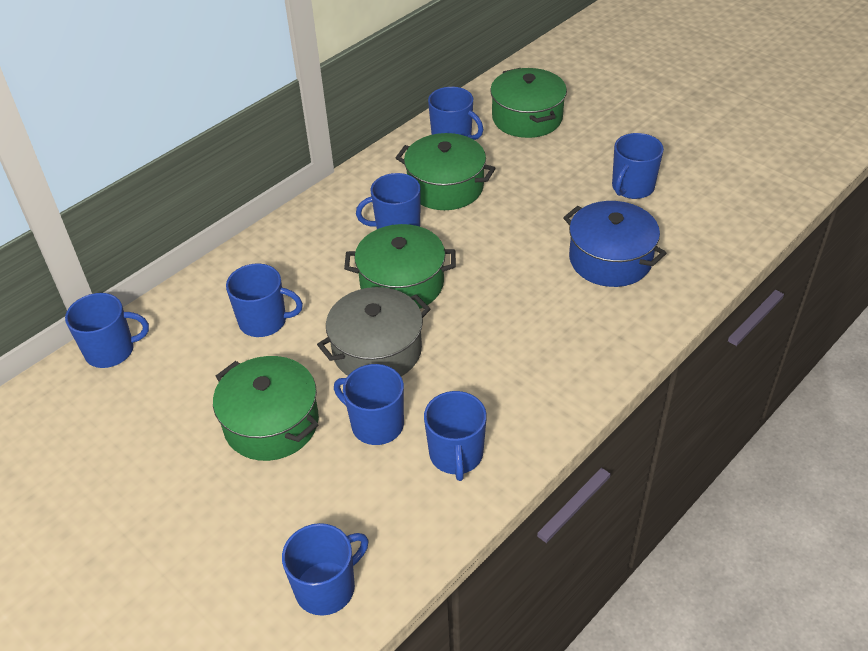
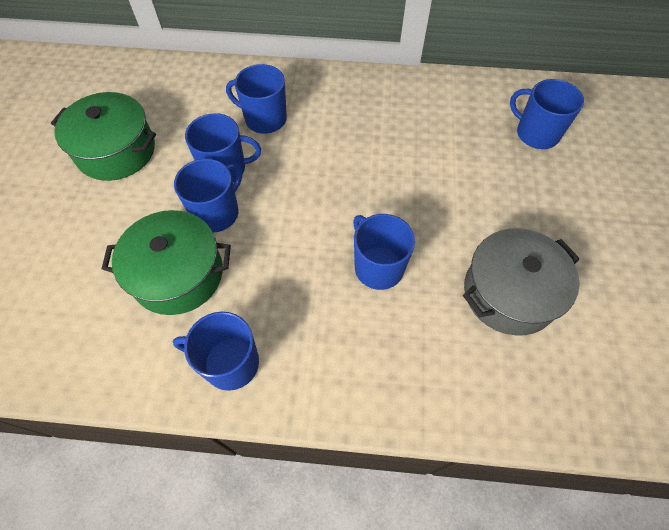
blue mug: 8 -> 6
blue pot: 1 -> 0
green pot: 4 -> 2

